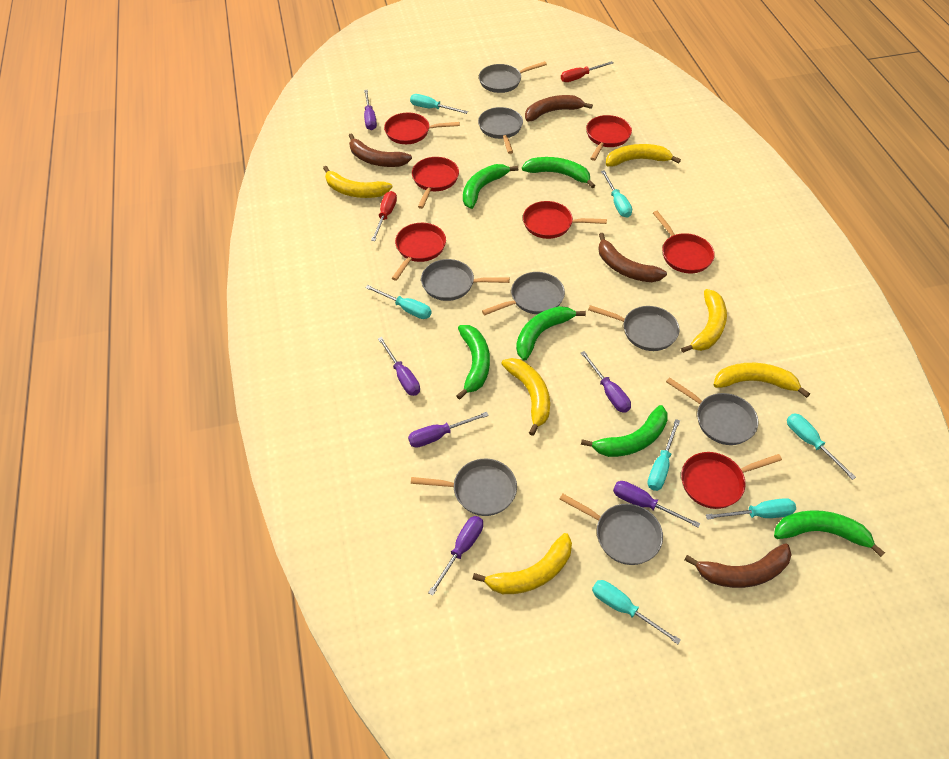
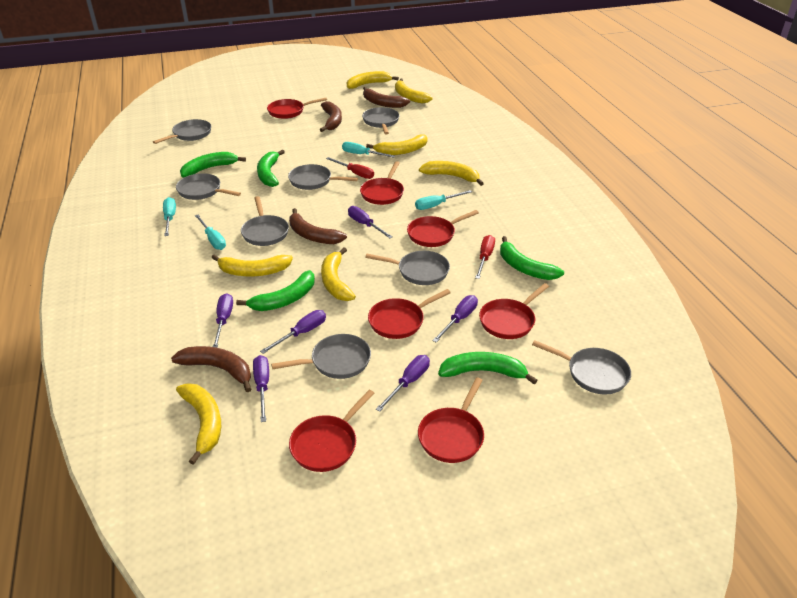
green banana: 6 -> 5
turquoise screwdriver: 7 -> 4
yellow banana: 6 -> 7

